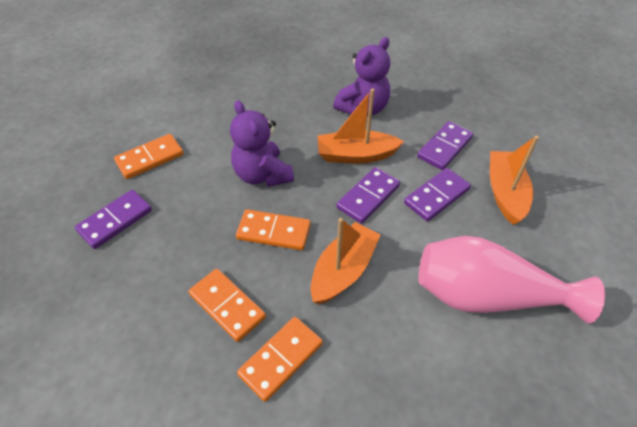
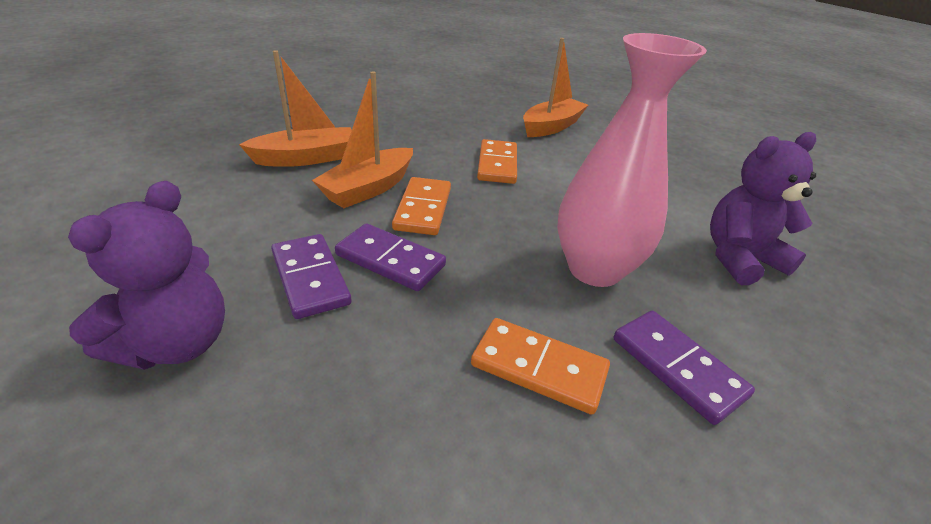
orange domino: 4 -> 3
purple domino: 4 -> 3

